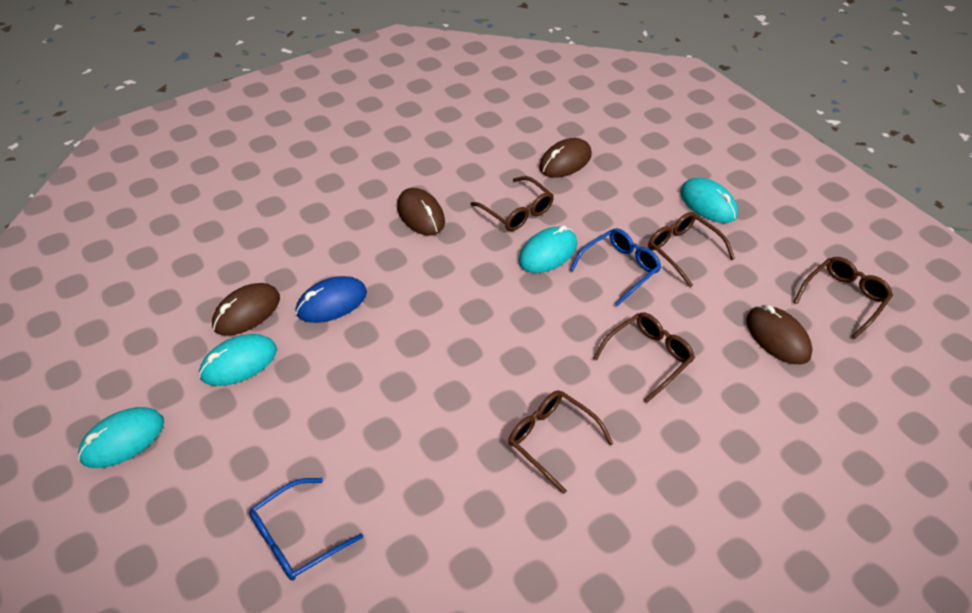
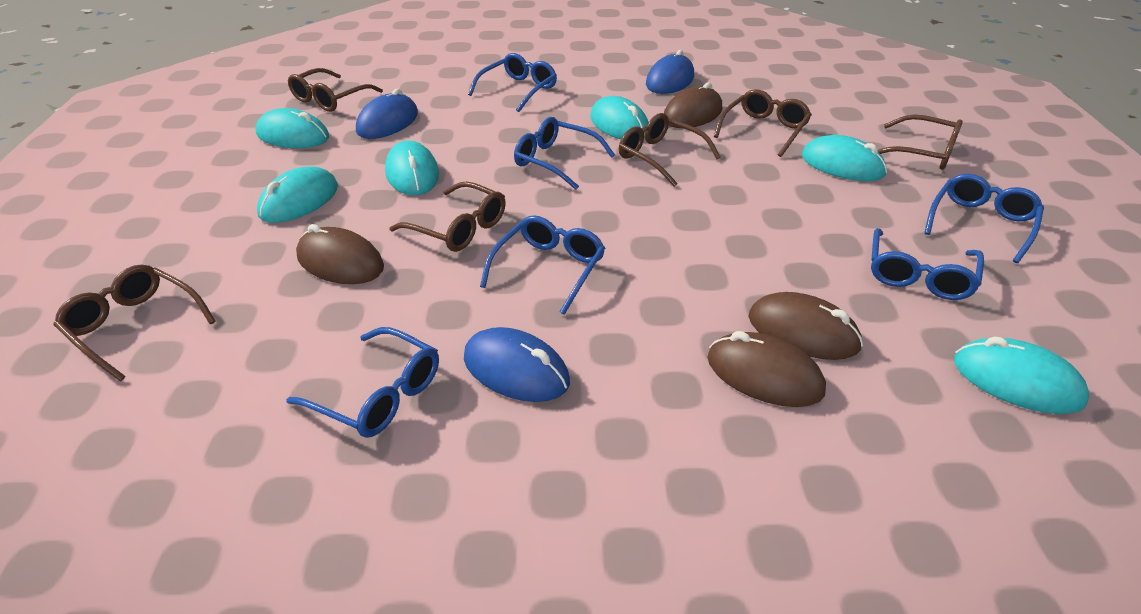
blue glasses: 2 -> 6
blue mouse: 1 -> 3
brown glasses: 5 -> 6
turquoise mouse: 4 -> 6

